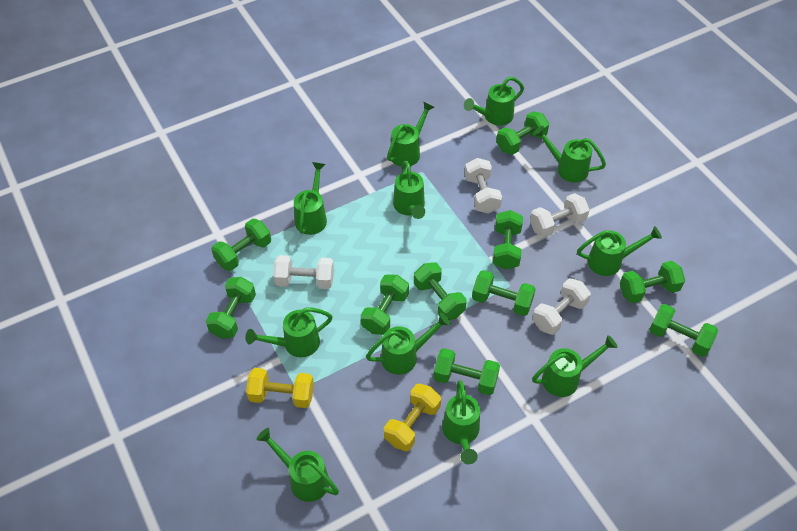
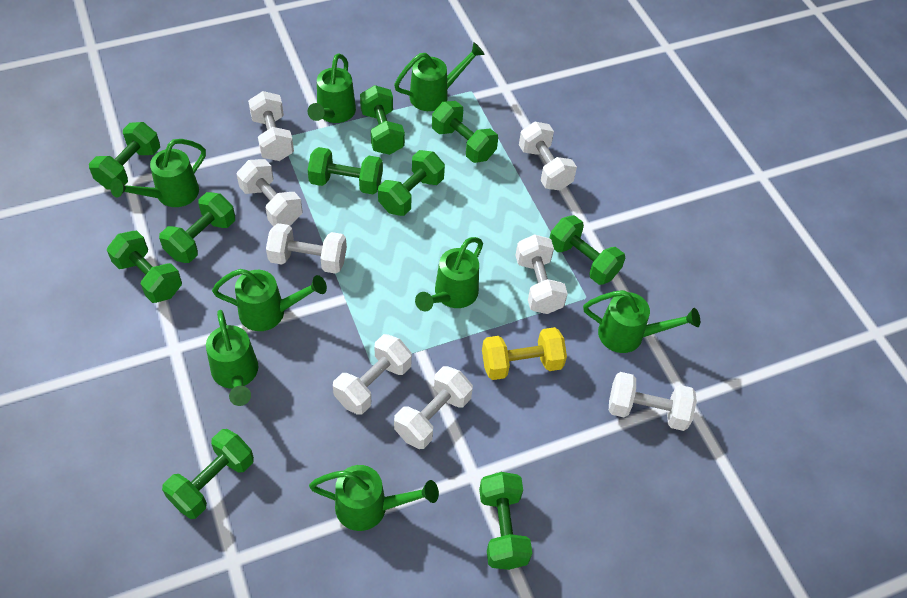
green watering can: 11 -> 8
white dumbbell: 4 -> 8
yellow dumbbell: 2 -> 1

